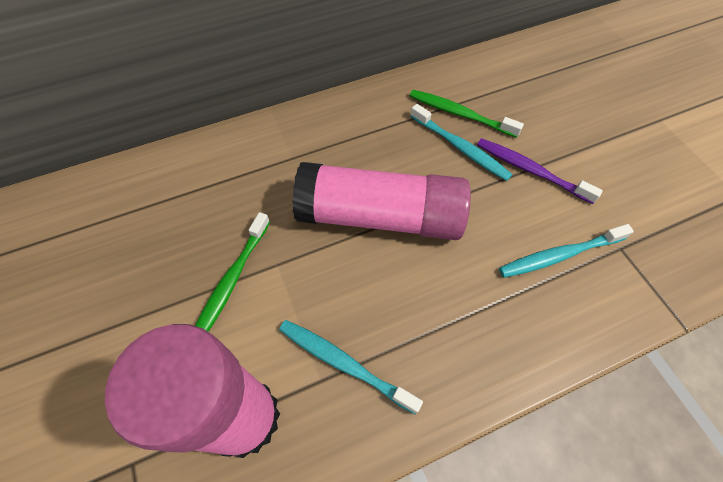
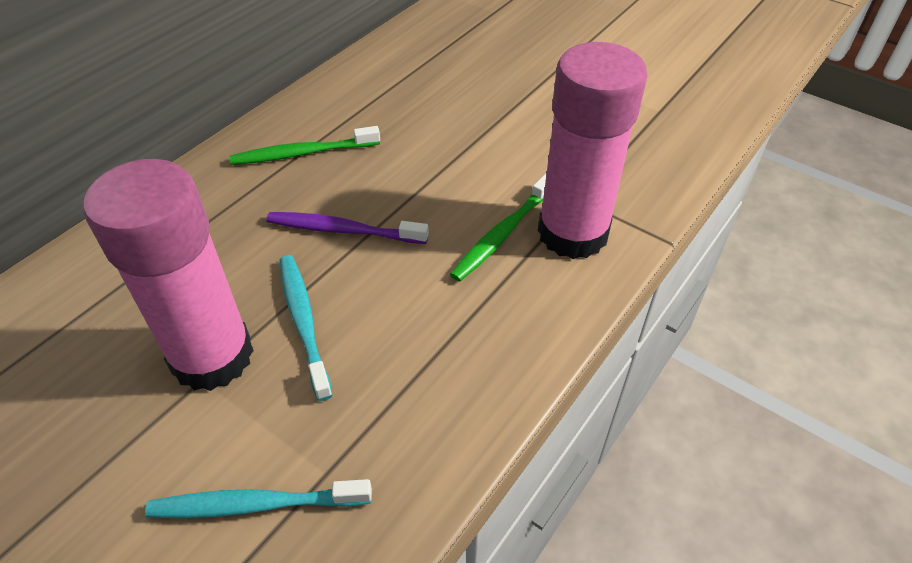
turquoise toothbrush: 3 -> 2

